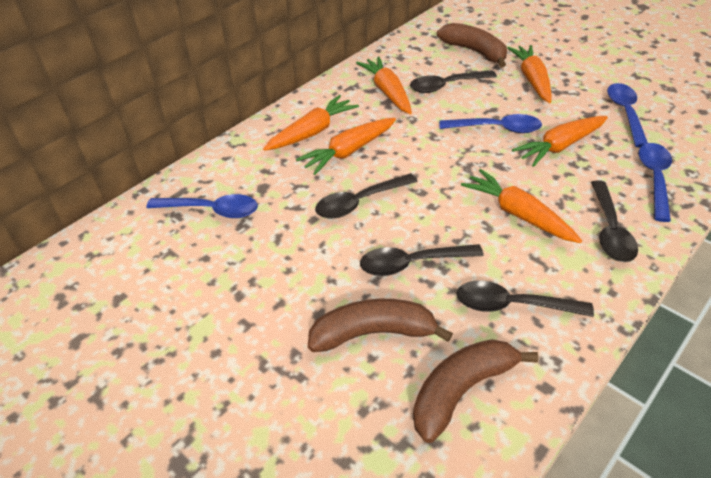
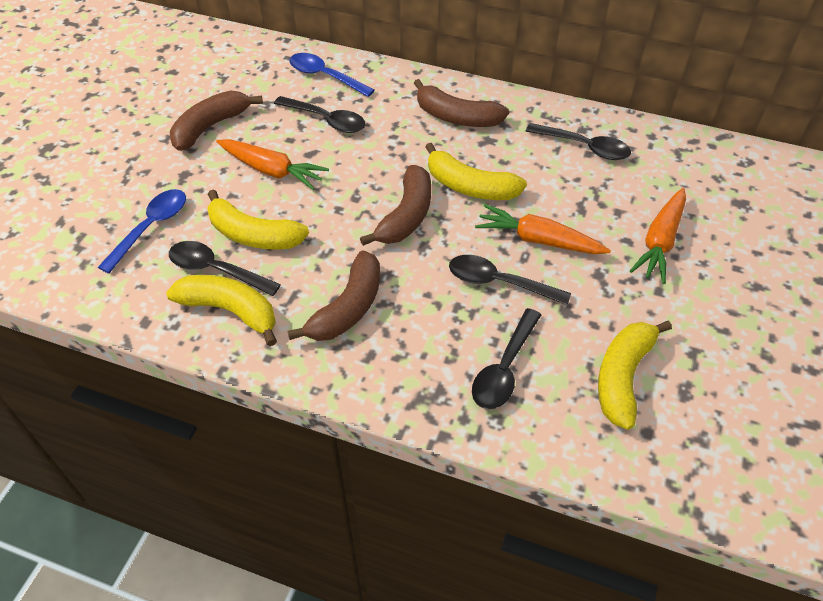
blue spoon: 4 -> 2
brown banana: 3 -> 4
orange carrot: 6 -> 3
yellow banana: 0 -> 4

